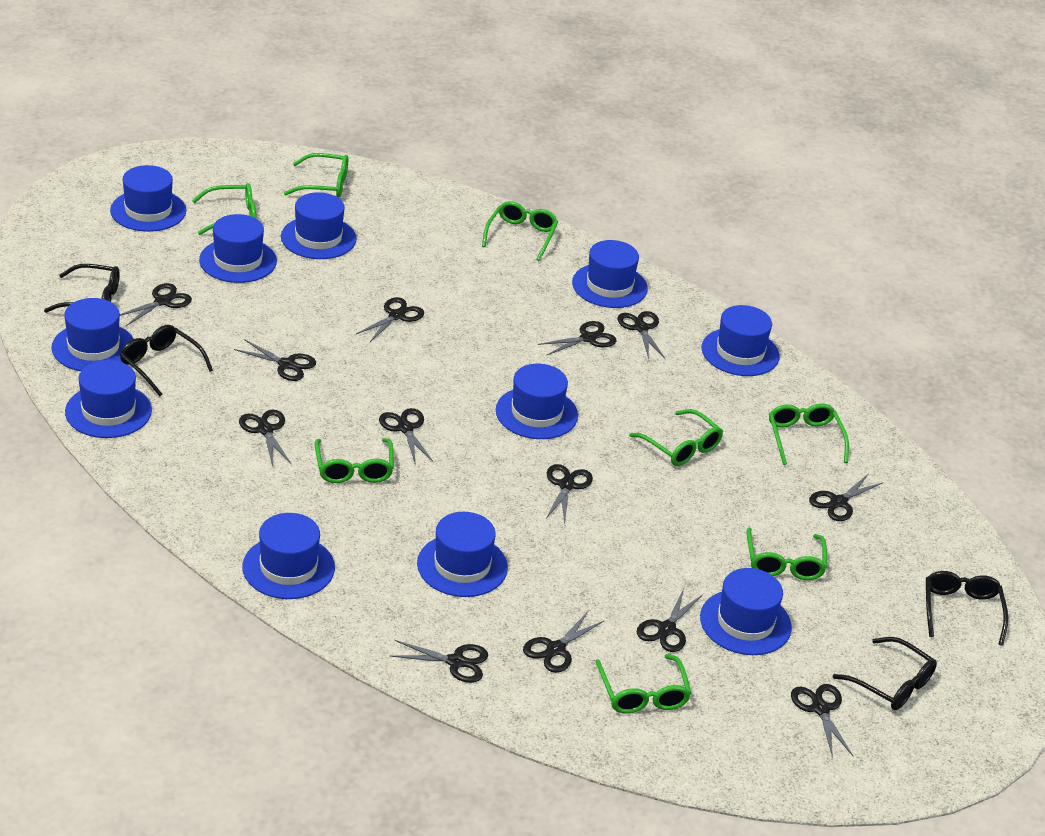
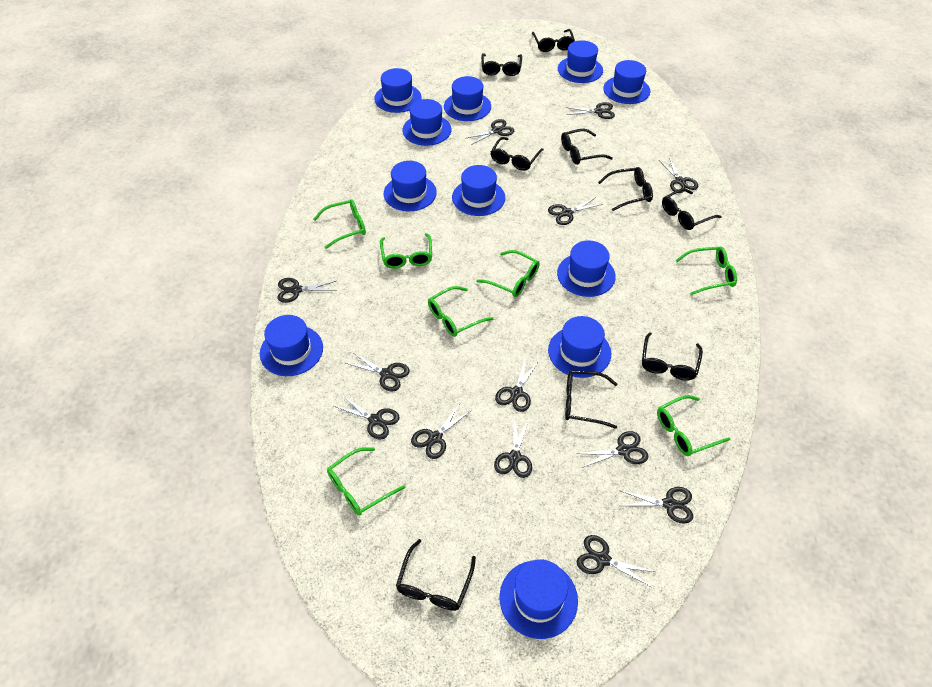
black glasses: 4 -> 9
green glasses: 8 -> 7

